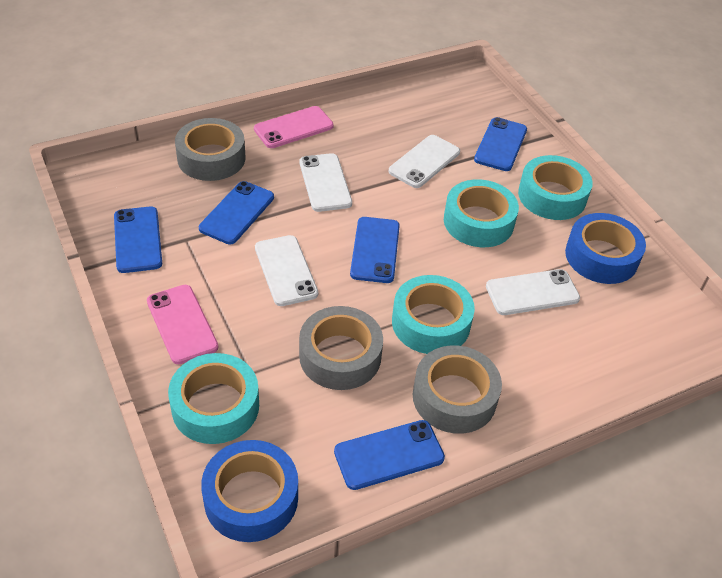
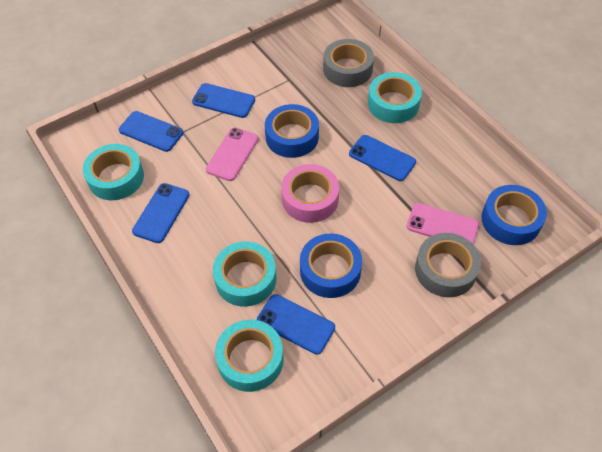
blue tape: 2 -> 3
grey tape: 3 -> 2
pink tape: 0 -> 1
white phone: 4 -> 0

